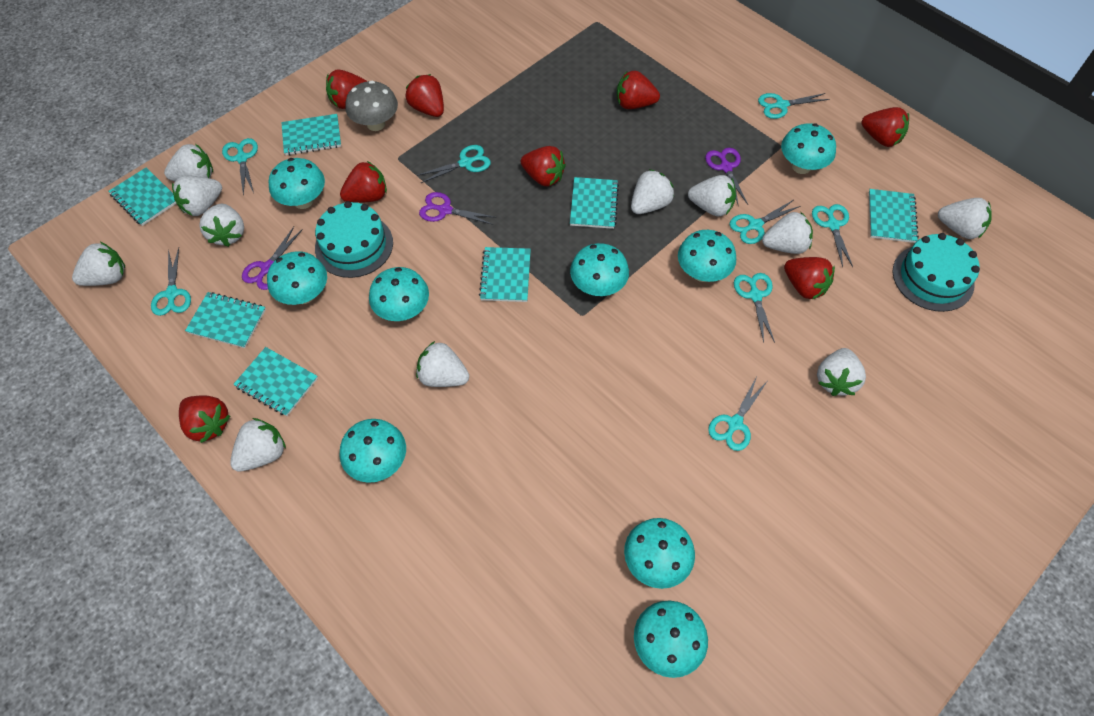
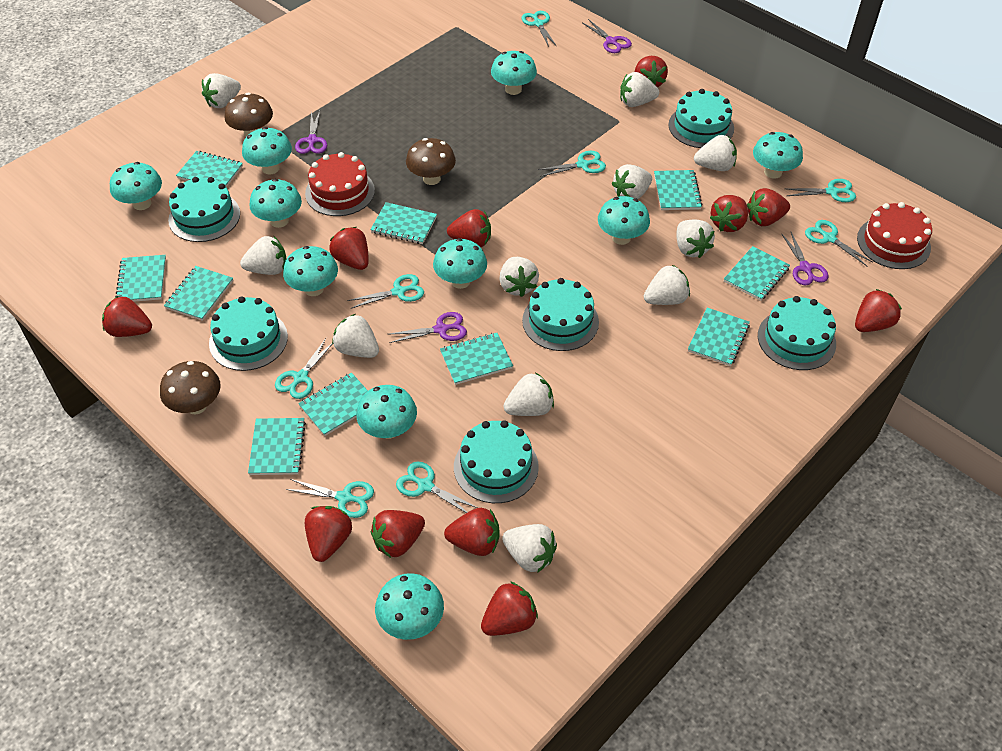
brown mushroom: 0 -> 3
grey mushroom: 1 -> 0
purple scissors: 3 -> 4
red cake: 0 -> 2
red strawberry: 8 -> 11
turquoise cake: 2 -> 6
turquoise mushroom: 9 -> 10
turquoise notebook: 7 -> 10

